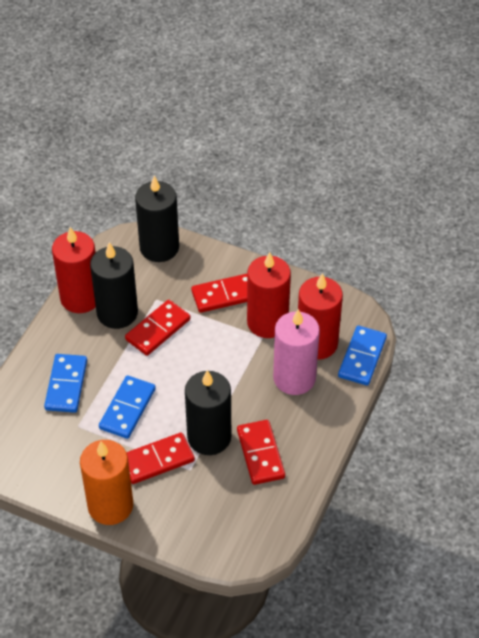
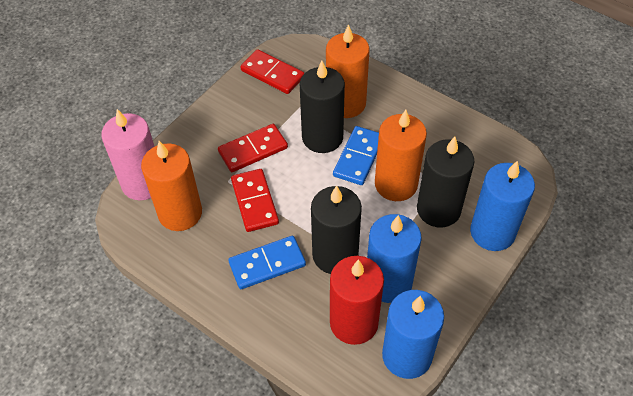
blue candle: 0 -> 3
blue domino: 3 -> 2
orange candle: 1 -> 3
red candle: 3 -> 1
red domino: 4 -> 3

